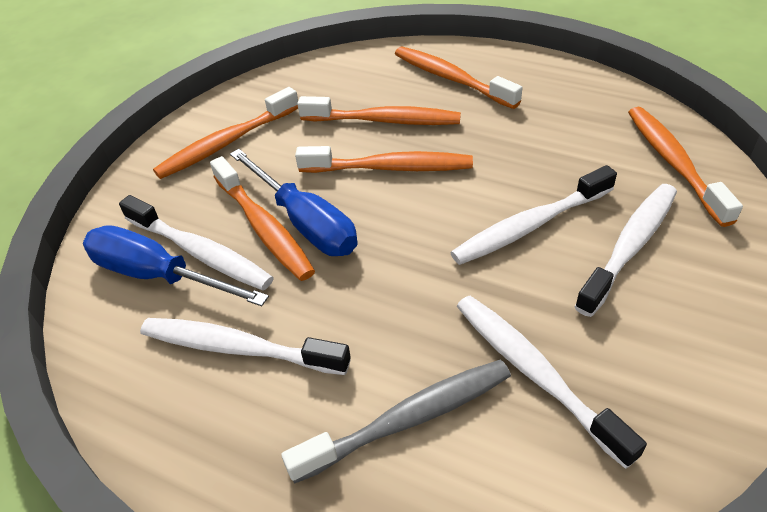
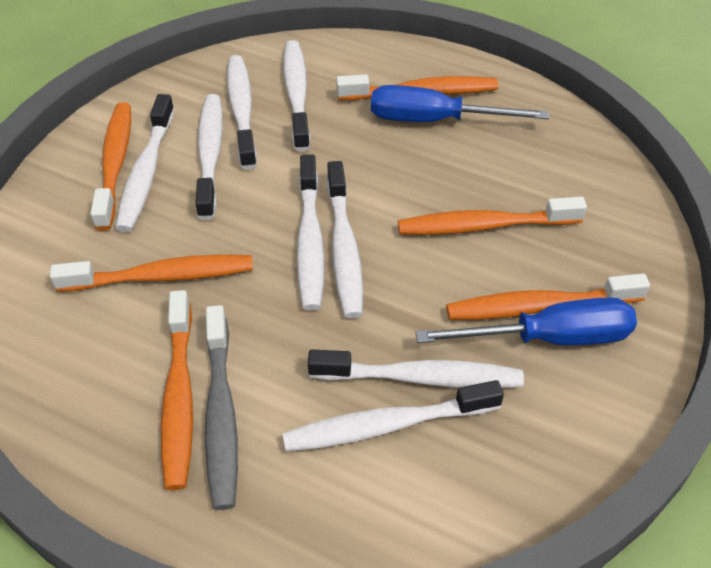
white toothbrush: 5 -> 8

